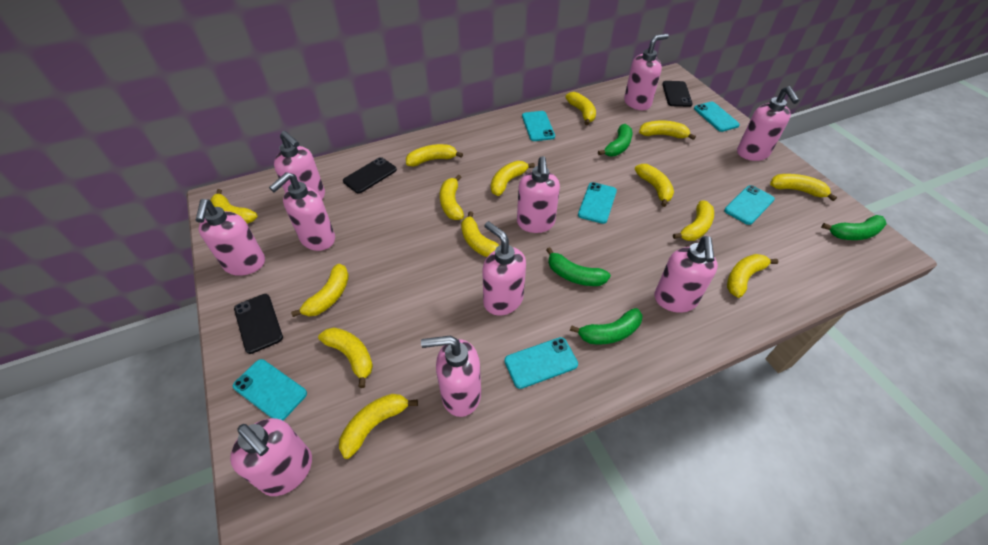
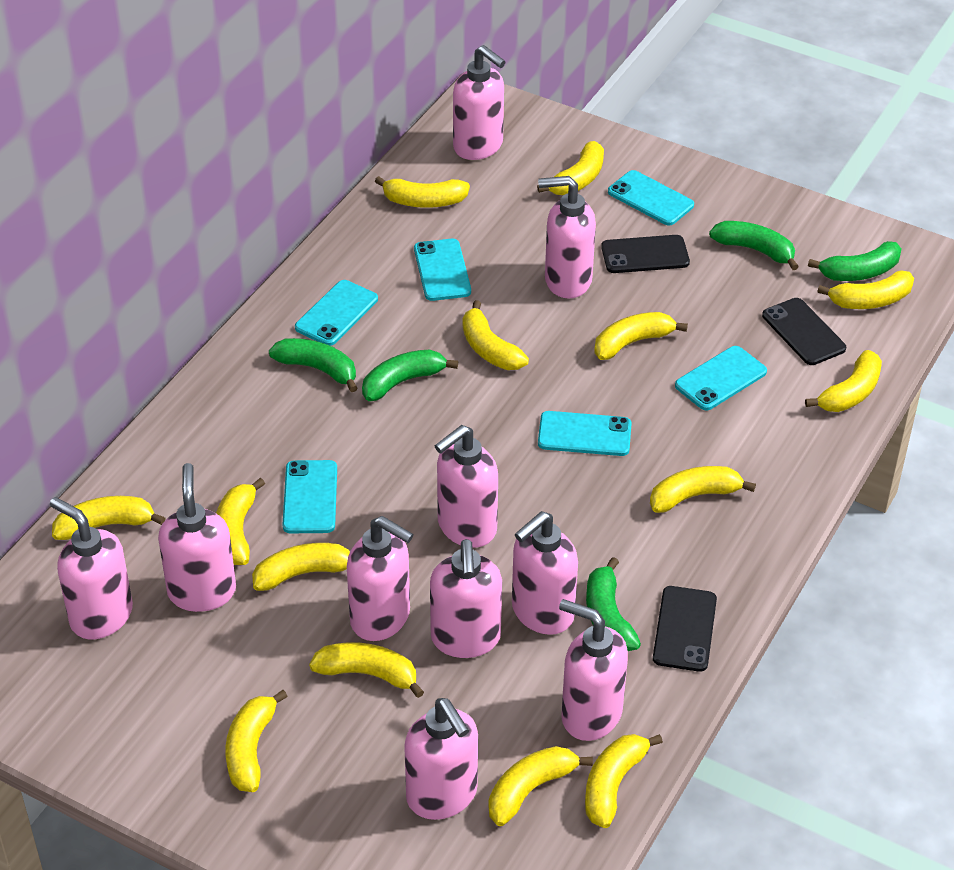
green banana: 4 -> 5

